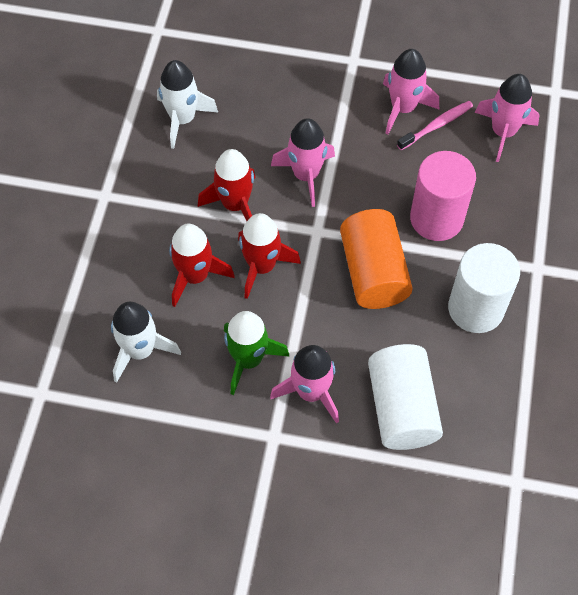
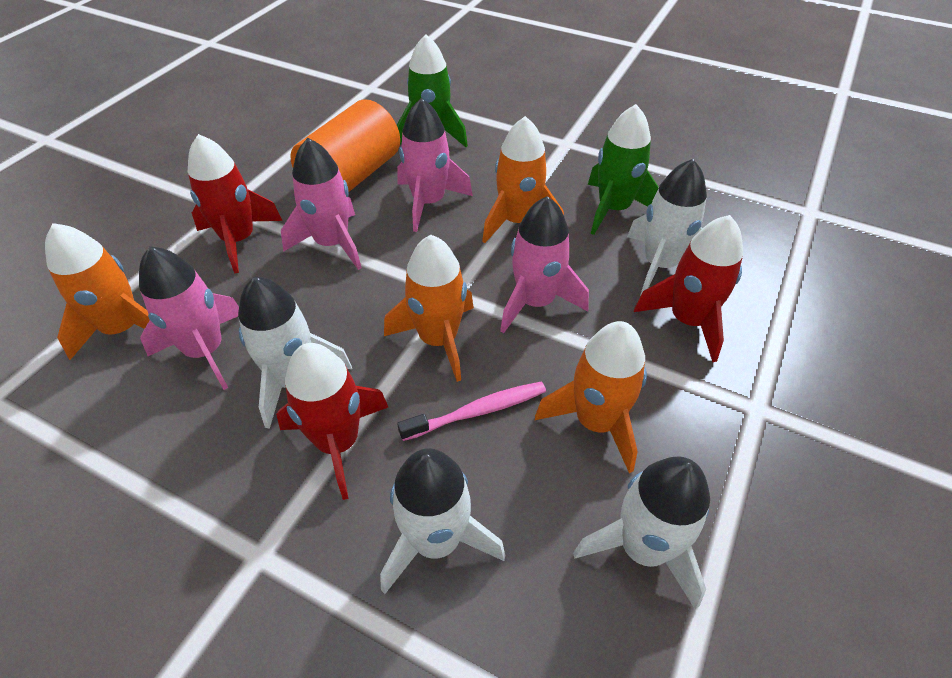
green rocket: 1 -> 2
orange rocket: 0 -> 4
pink cylinder: 1 -> 0
white cylinder: 2 -> 0
white rocket: 2 -> 4

